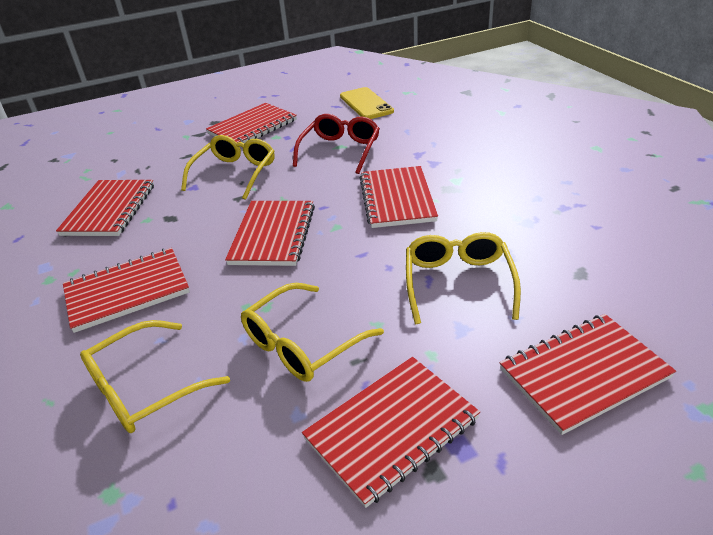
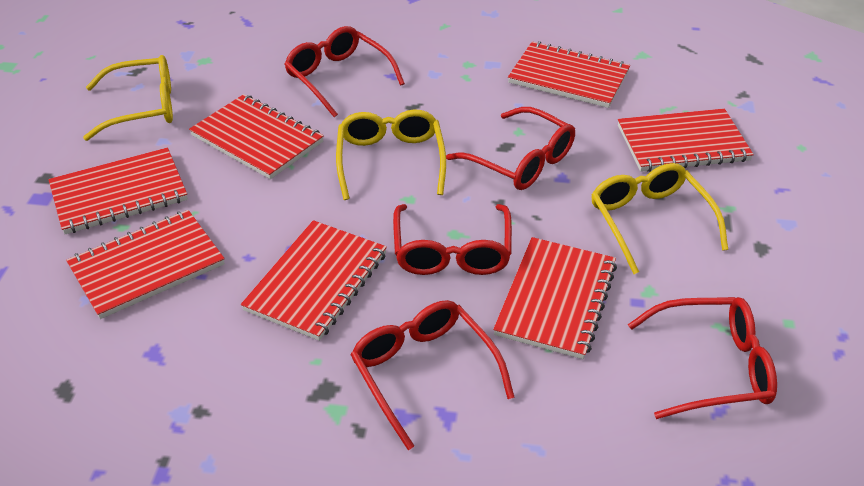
red glasses: 1 -> 5
yellow glasses: 4 -> 3
yellow phone: 1 -> 0

